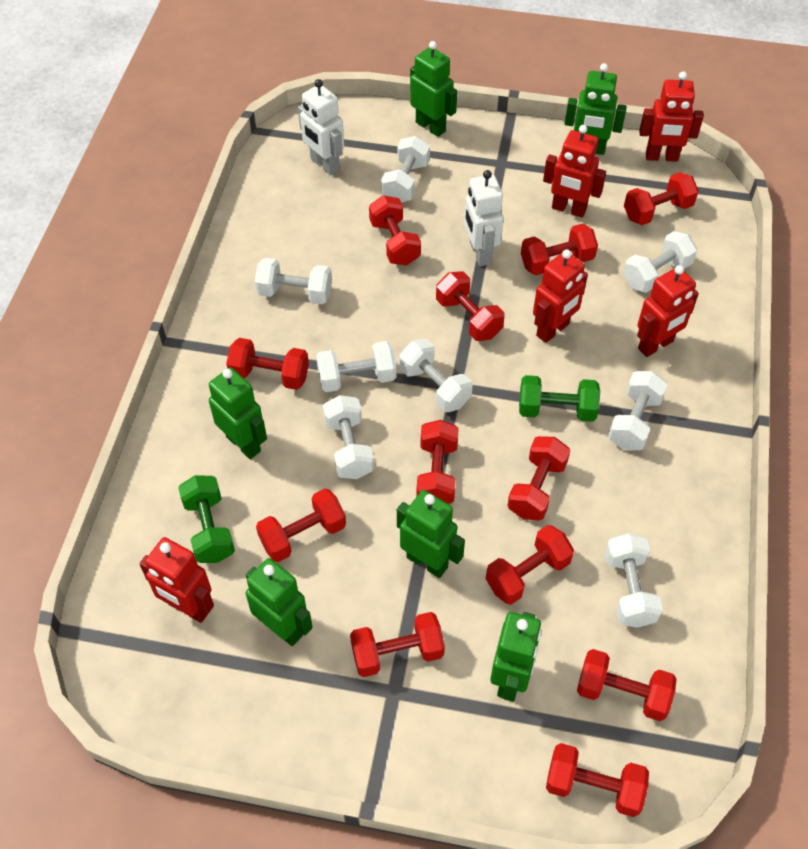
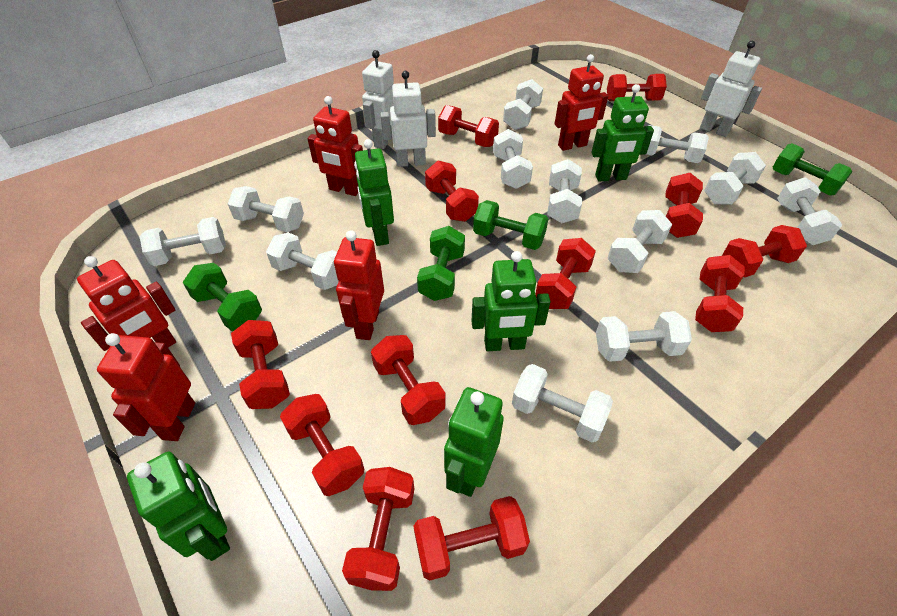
green dumbbell: 2 -> 4
green robot: 6 -> 5
white dumbbell: 8 -> 12
white robot: 2 -> 3

